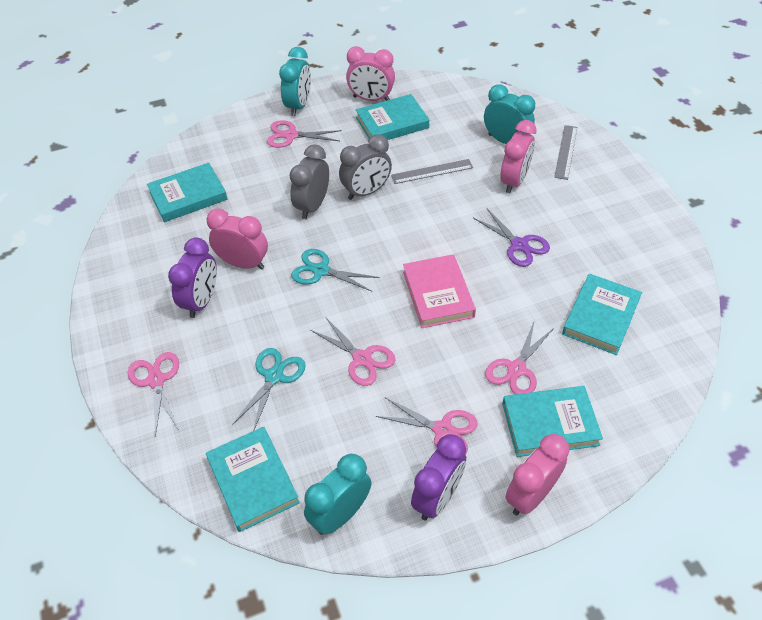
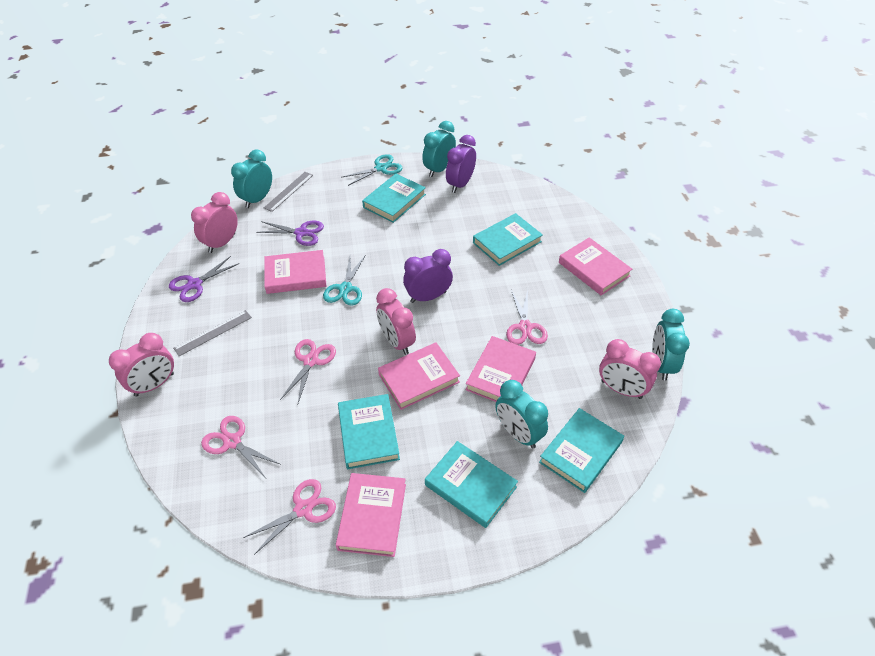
grey clock: 2 -> 0
pink book: 1 -> 5
pink scissors: 5 -> 4
purple scissors: 1 -> 2
turquoise clock: 3 -> 4

